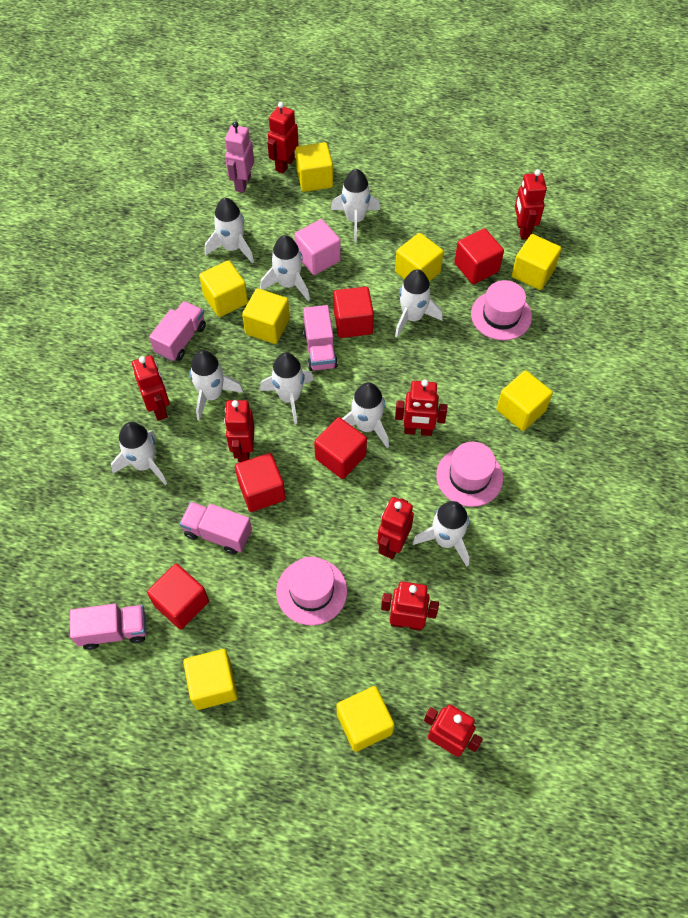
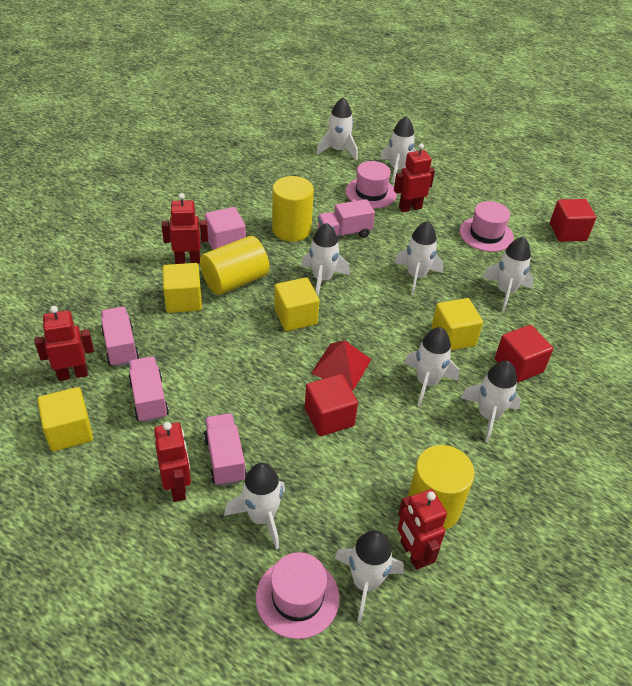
pink robot: 1 -> 0
red cube: 5 -> 3
red pyramid: 0 -> 1
red robot: 8 -> 5
yellow cube: 8 -> 4
yellow cylinder: 0 -> 3

